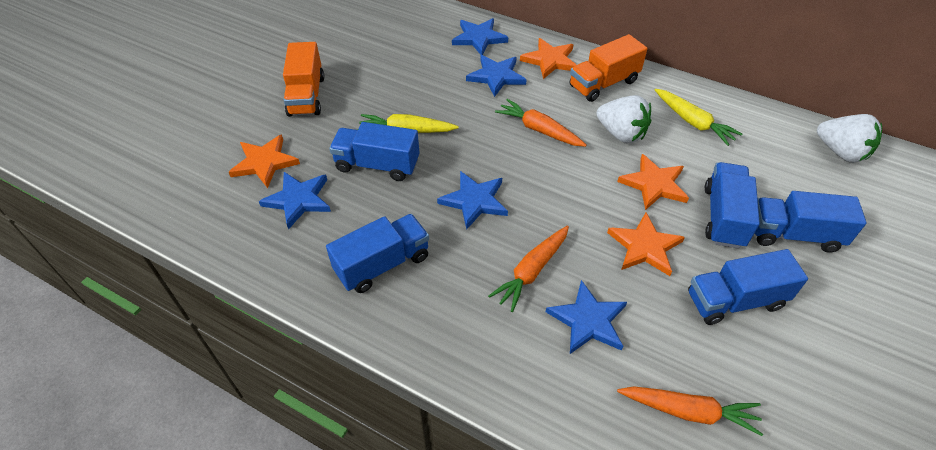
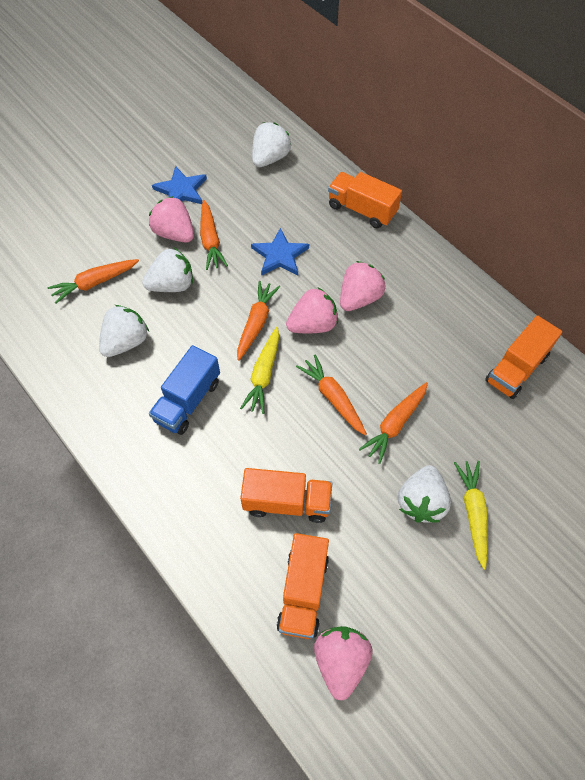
blue star: 5 -> 2
blue truck: 5 -> 1
orange carrot: 3 -> 5
orange star: 4 -> 0
orange truck: 2 -> 4
pink strawberry: 0 -> 4
white strawberry: 2 -> 4

